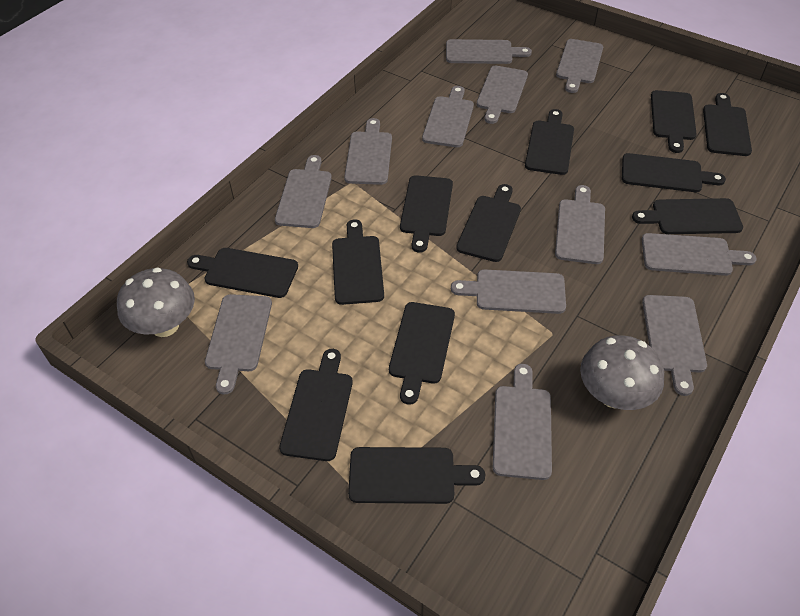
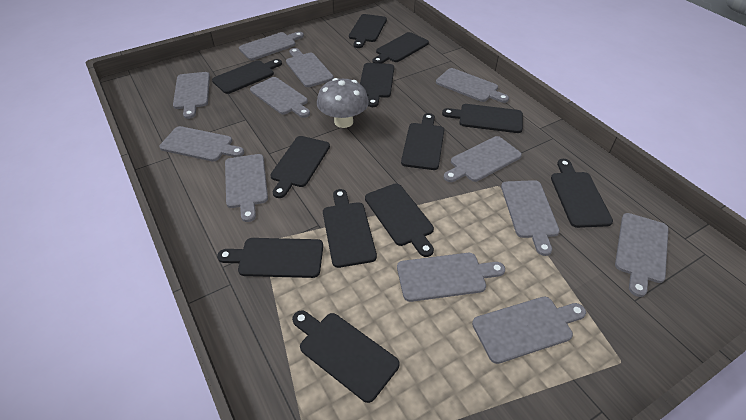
grey mushroom: 2 -> 1

